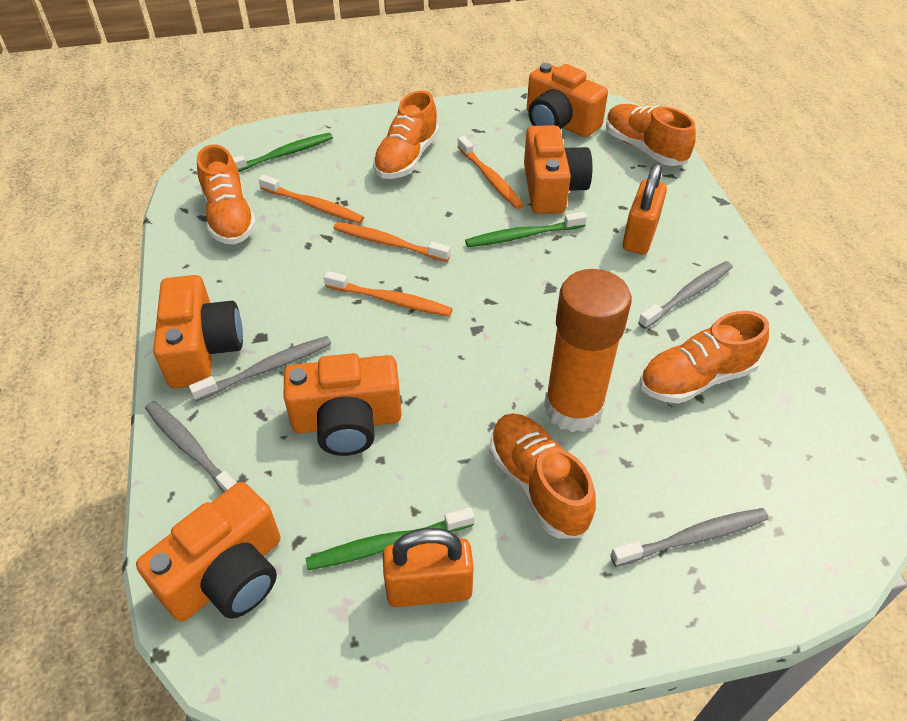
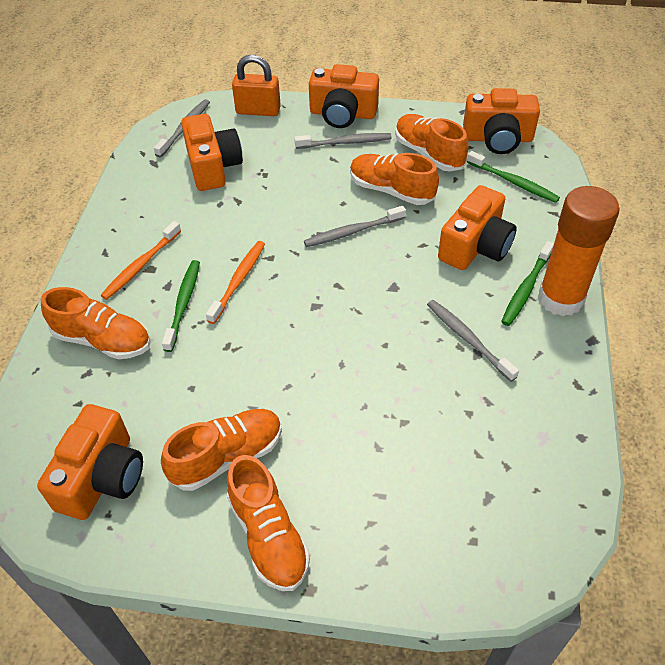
orange padlock: 2 -> 1
orange toothbrush: 4 -> 2

